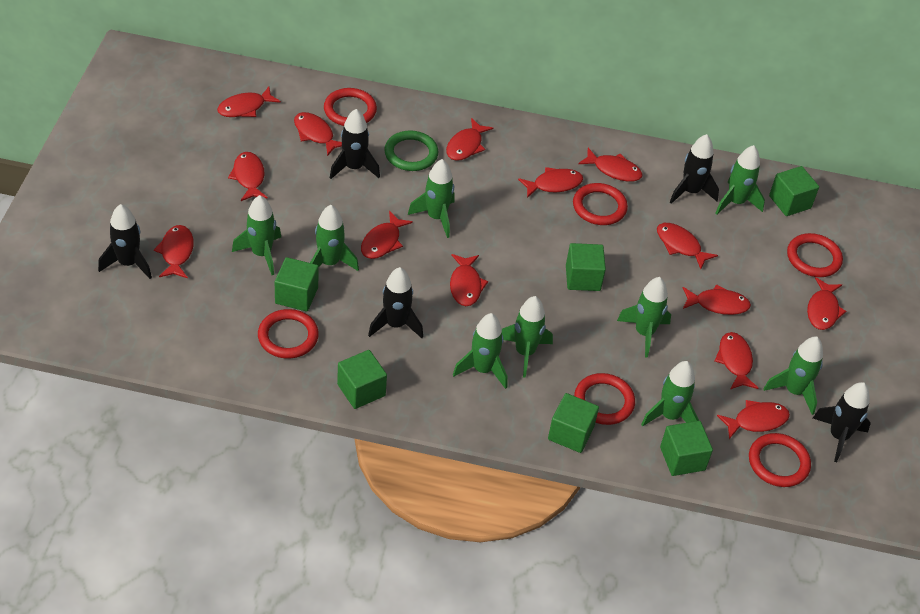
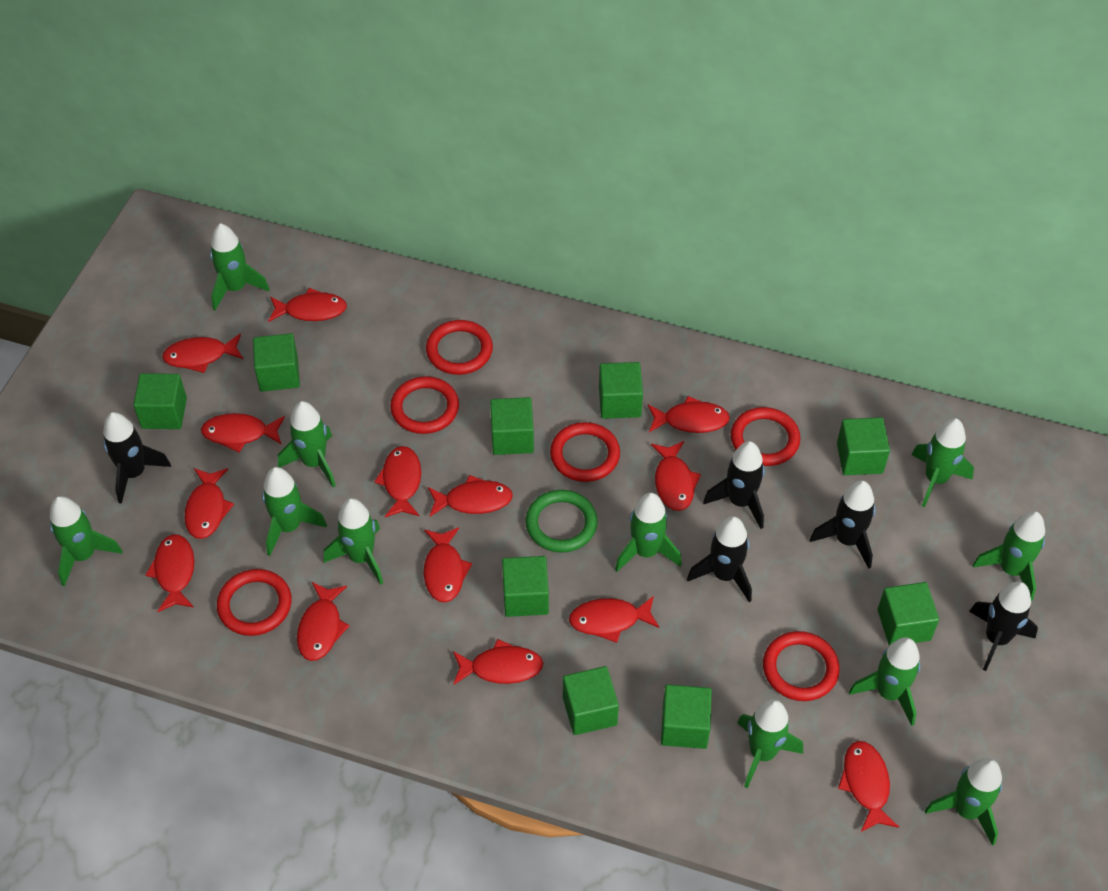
green cube: 6 -> 9
green rocket: 9 -> 11

